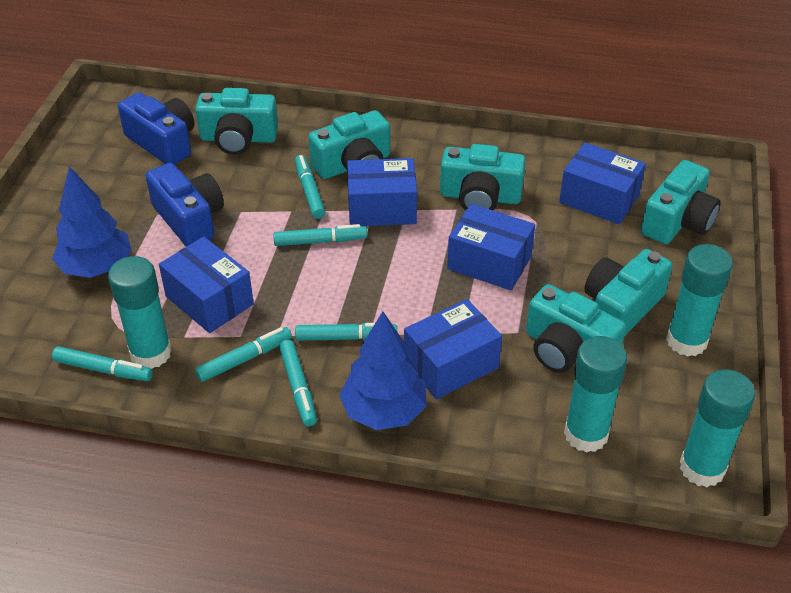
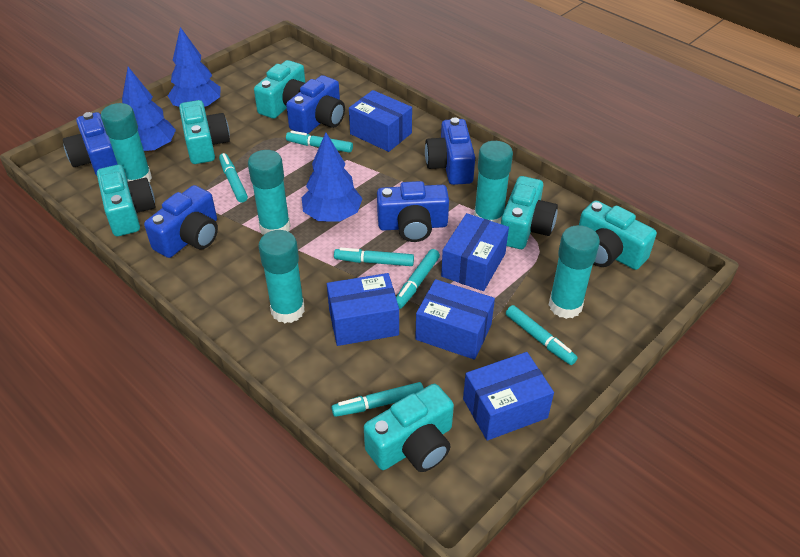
blue camera: 2 -> 5
blue tree: 2 -> 3
turquoise glue stick: 4 -> 5

